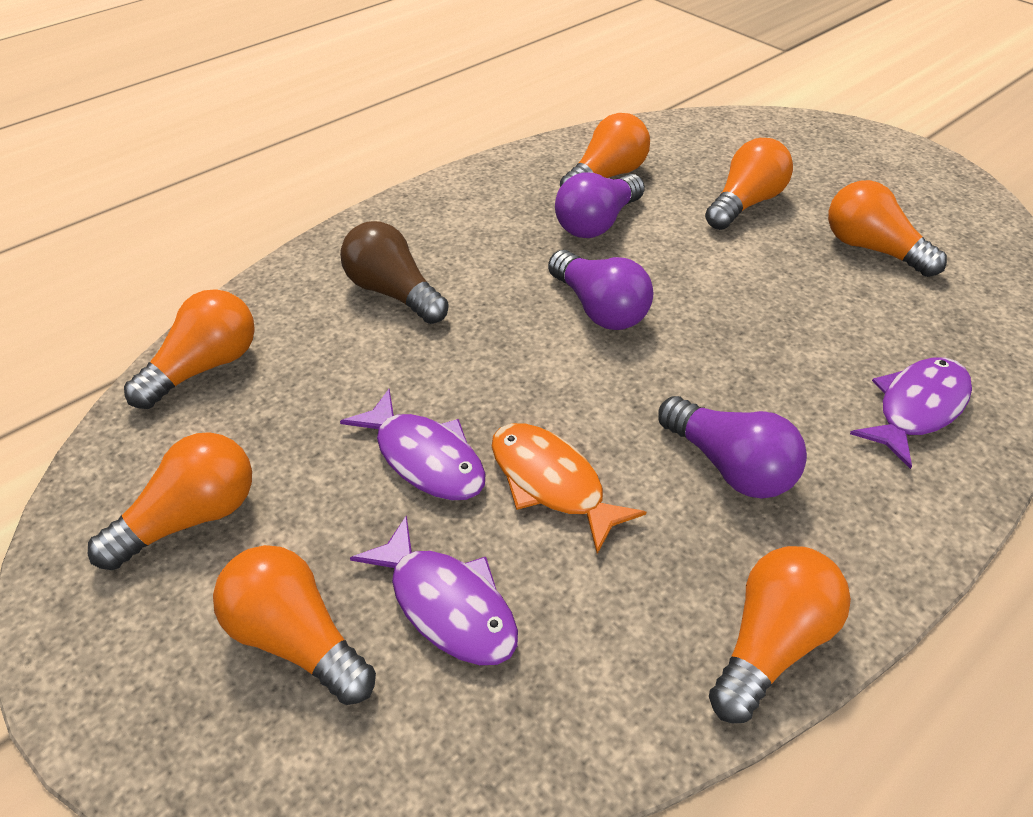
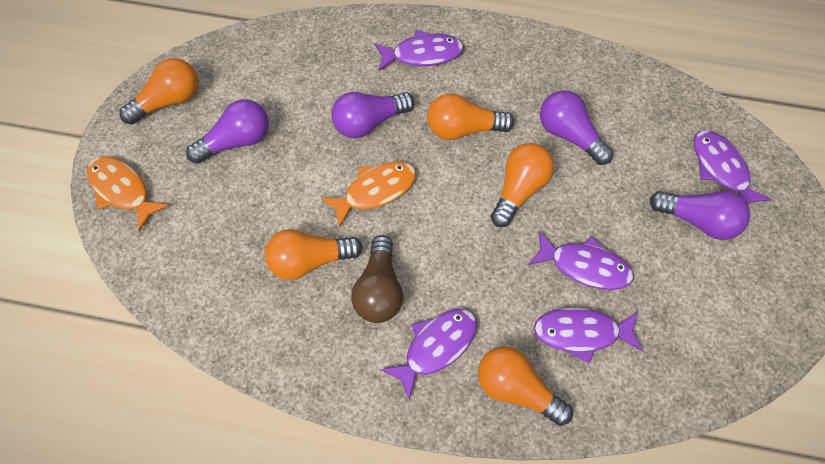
orange fish: 1 -> 2
orange light bulb: 7 -> 5
purple fish: 3 -> 5
purple light bulb: 3 -> 4

